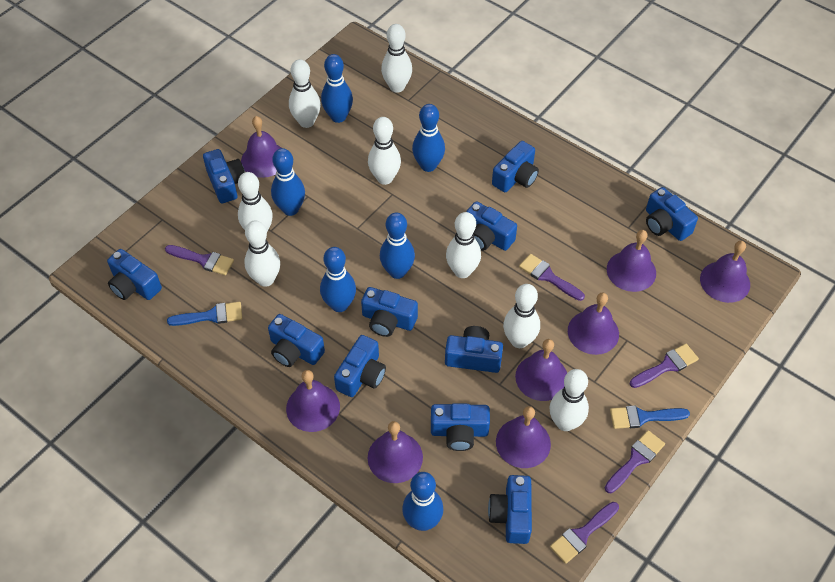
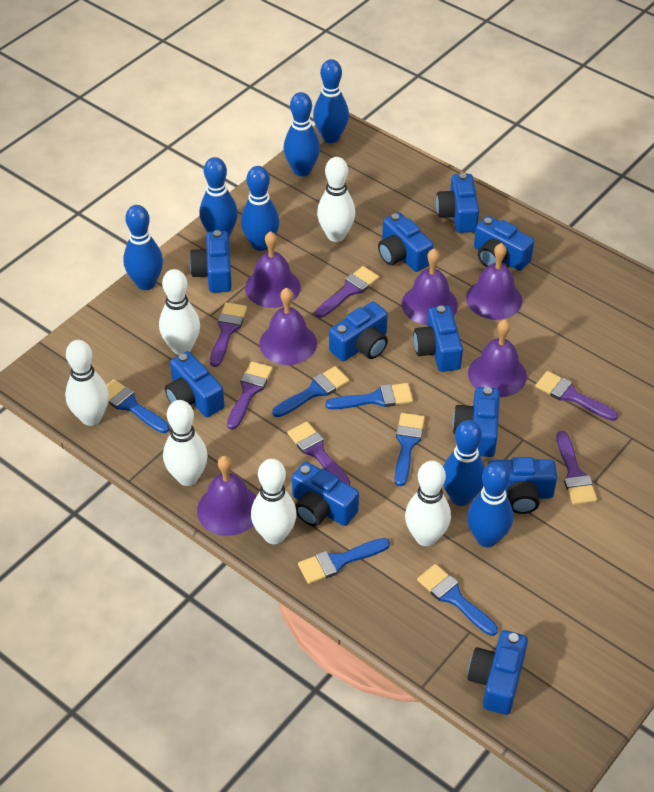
blue bowling pin: 6 -> 7
blue brush: 2 -> 6
purple bell: 8 -> 6
purple brush: 5 -> 6
white bowling pin: 8 -> 6

